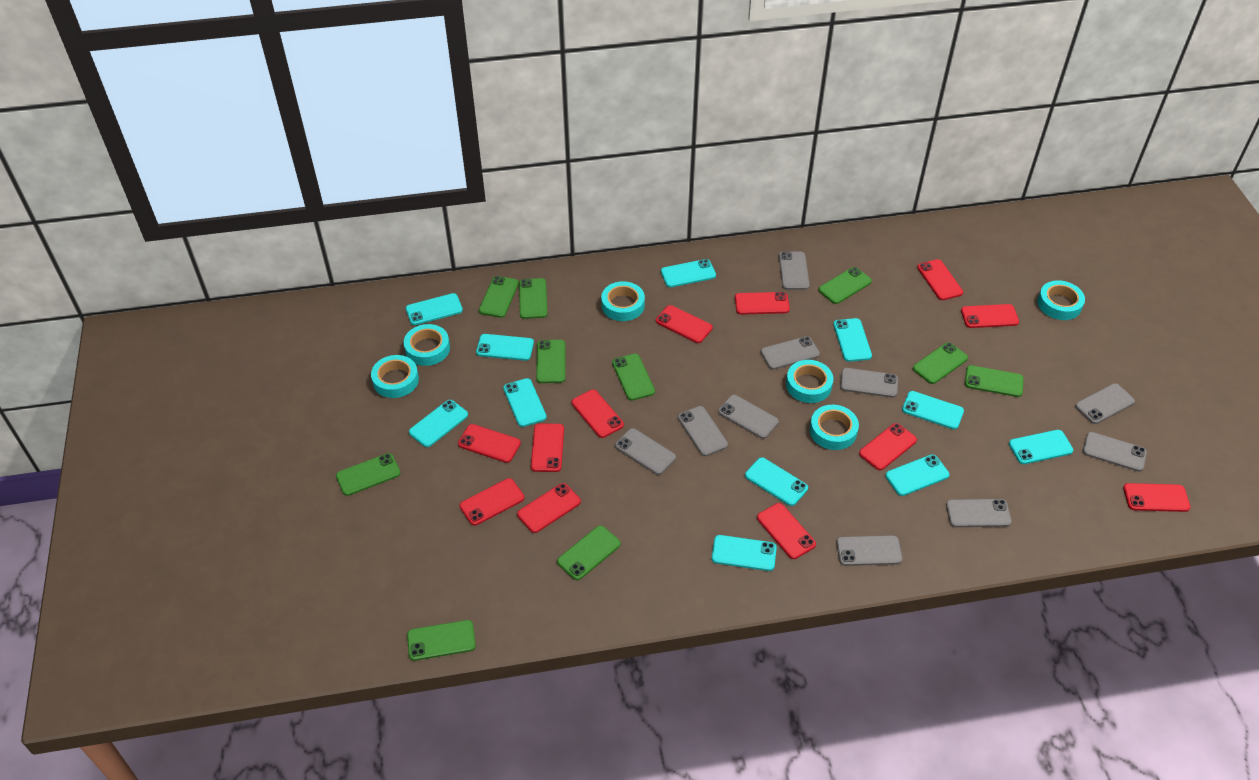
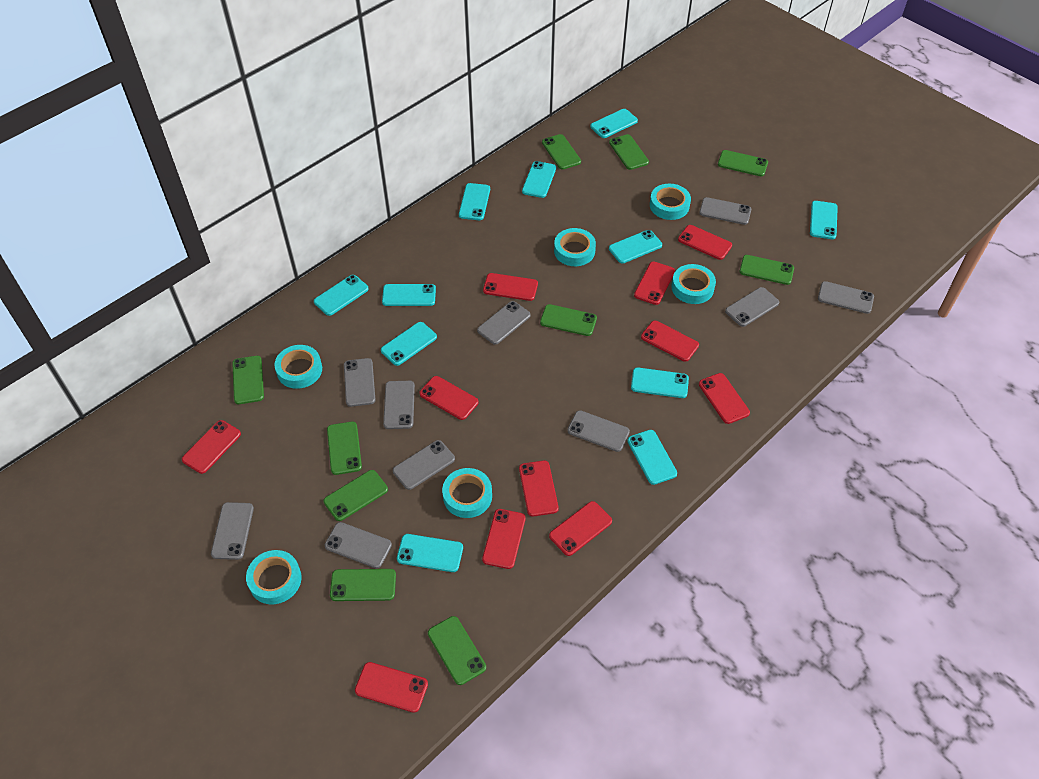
red phone: 12 -> 11

